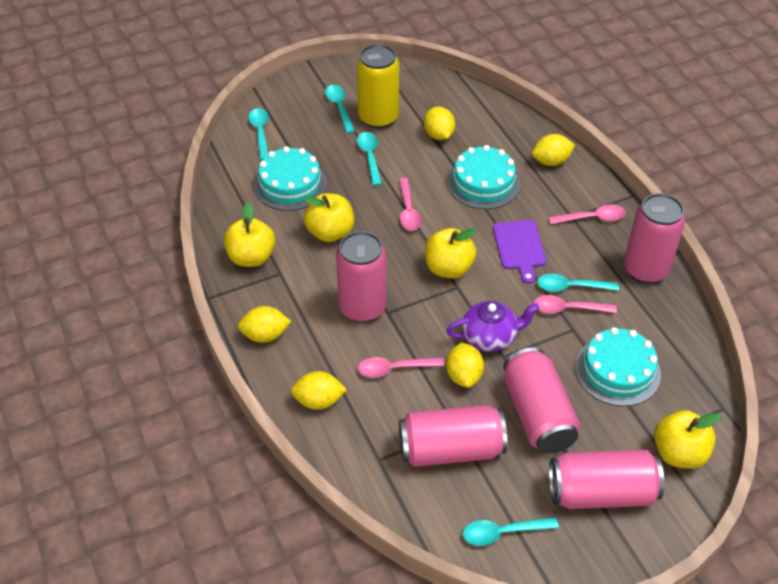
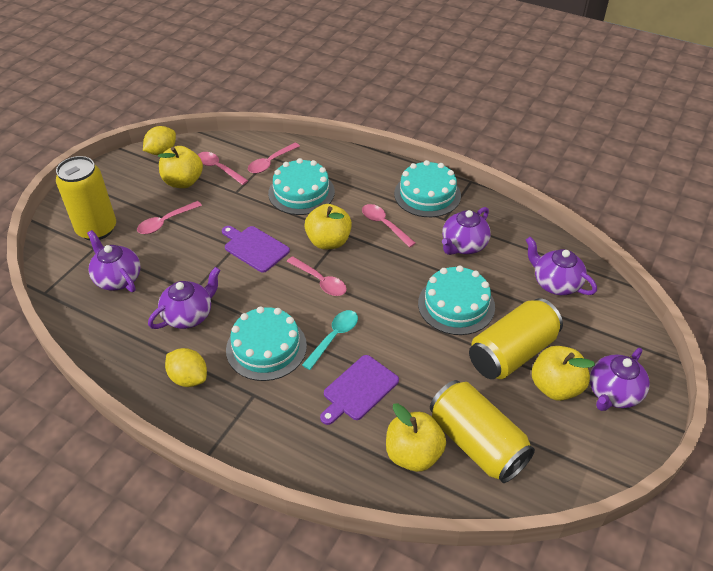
pink can: 5 -> 0
pink spoon: 4 -> 5
purple cutting board: 1 -> 2
purple teapot: 1 -> 5
turquoise cake: 3 -> 4
turquoise spoon: 5 -> 1
yellow can: 1 -> 3
yellow lemon: 5 -> 2

